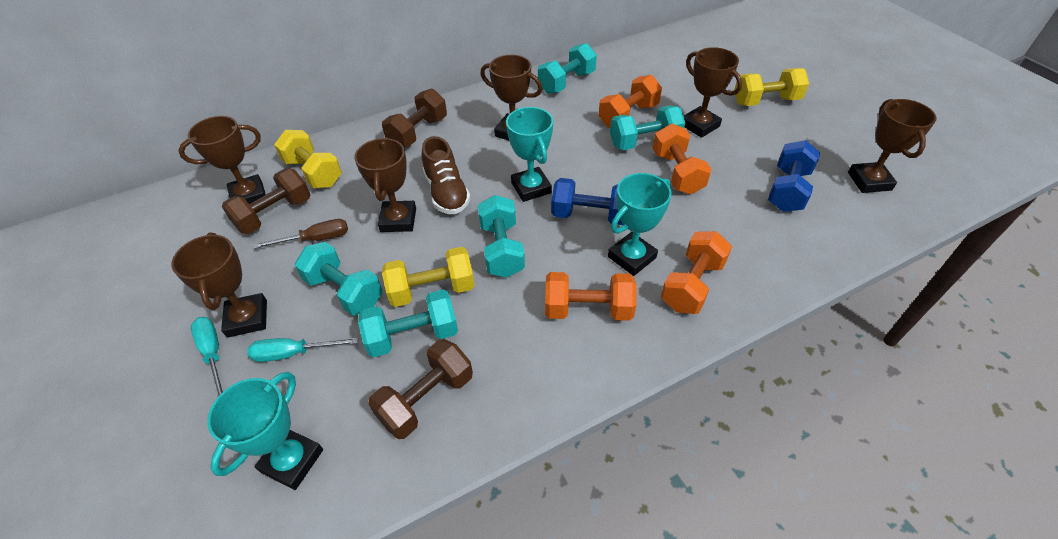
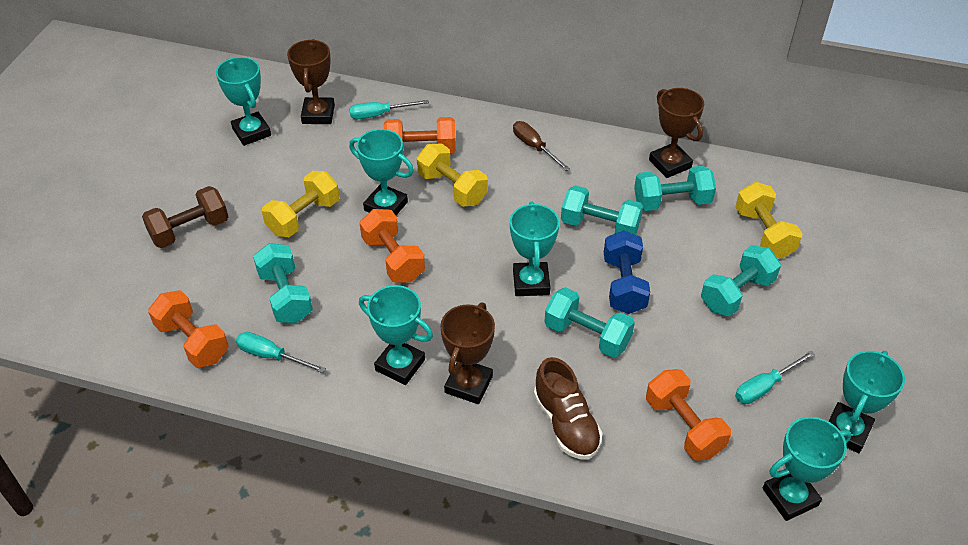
blue dumbbell: 2 -> 1
brown dumbbell: 3 -> 1
brown trophy: 6 -> 3
turquoise screwdriver: 2 -> 3
turquoise trophy: 3 -> 6

